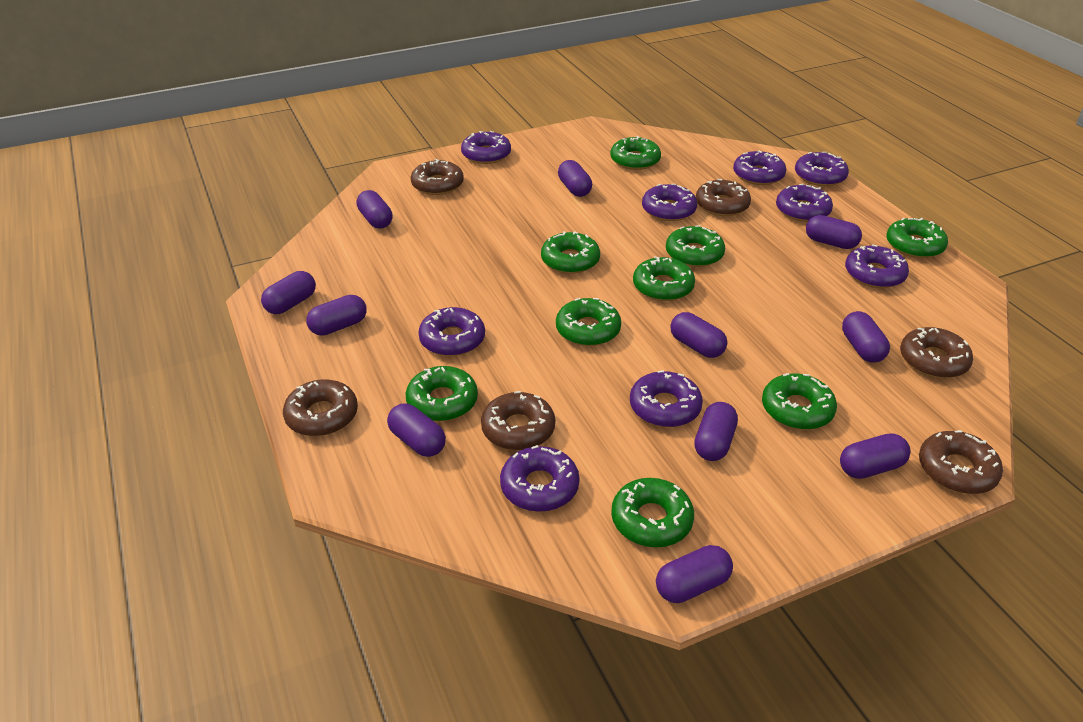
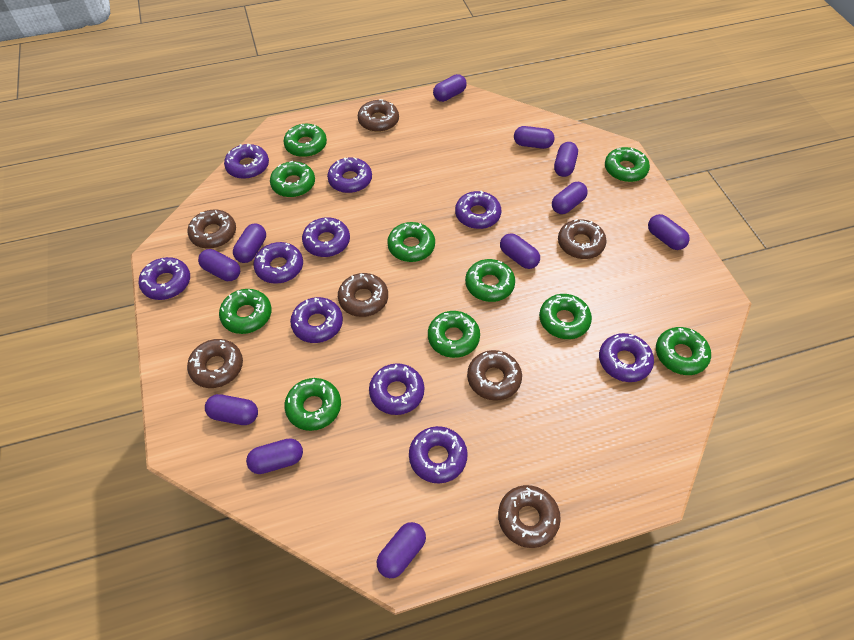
brown donut: 6 -> 7
green donut: 9 -> 10
purple donut: 9 -> 10

